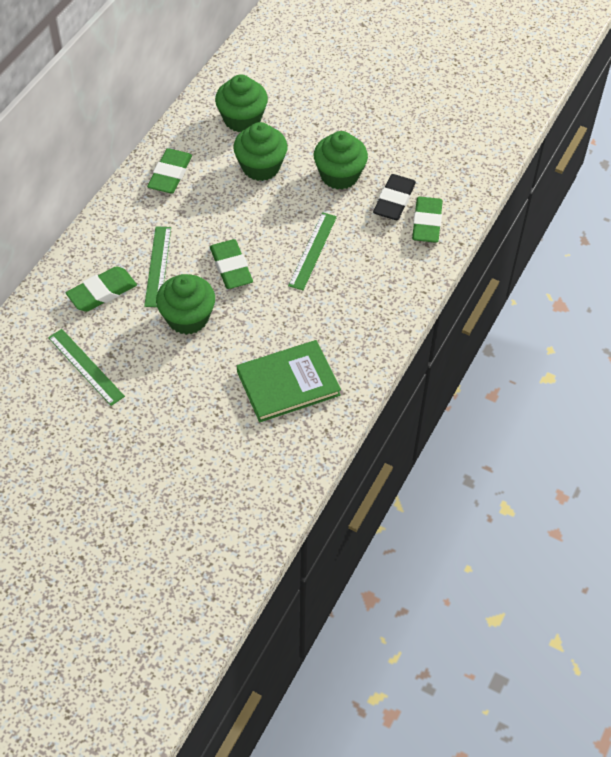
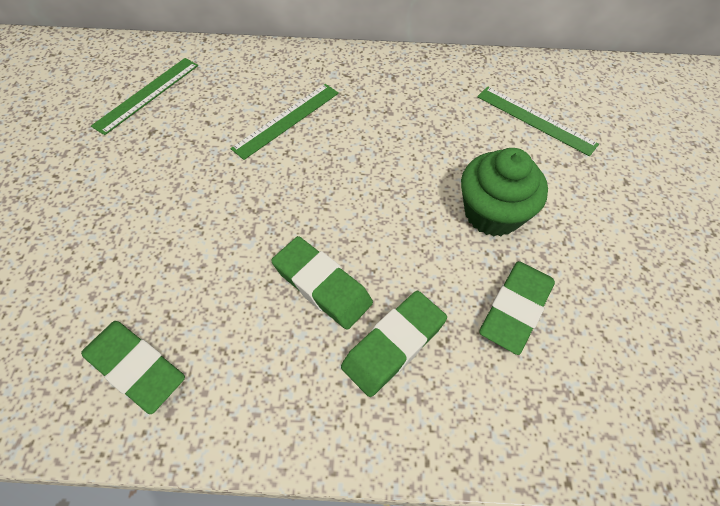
black eraser: 1 -> 0
green book: 1 -> 0
green cupcake: 4 -> 1

